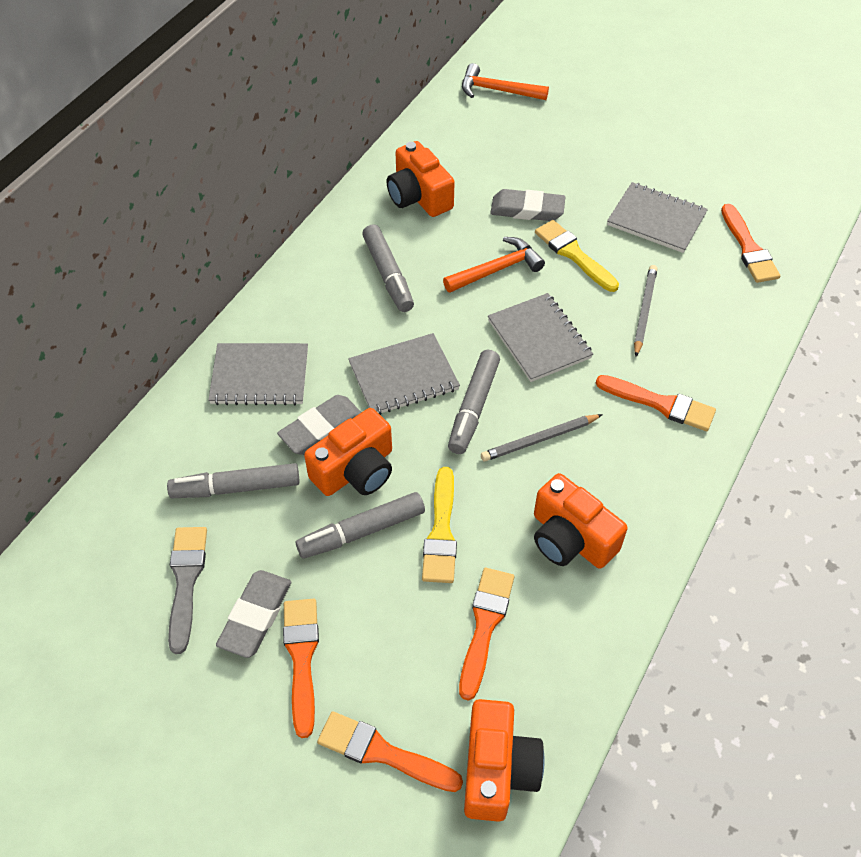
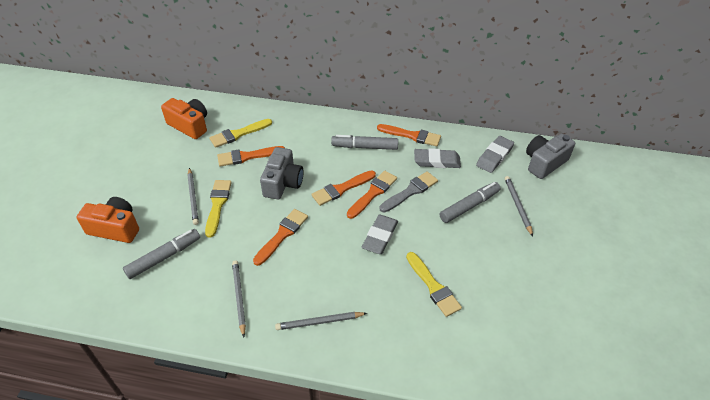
grey camera: 0 -> 2
grey marker: 4 -> 3
grey notebook: 4 -> 0
grey pencil: 2 -> 4
orange camera: 4 -> 2
orange hammer: 2 -> 0
yellow brush: 2 -> 3

